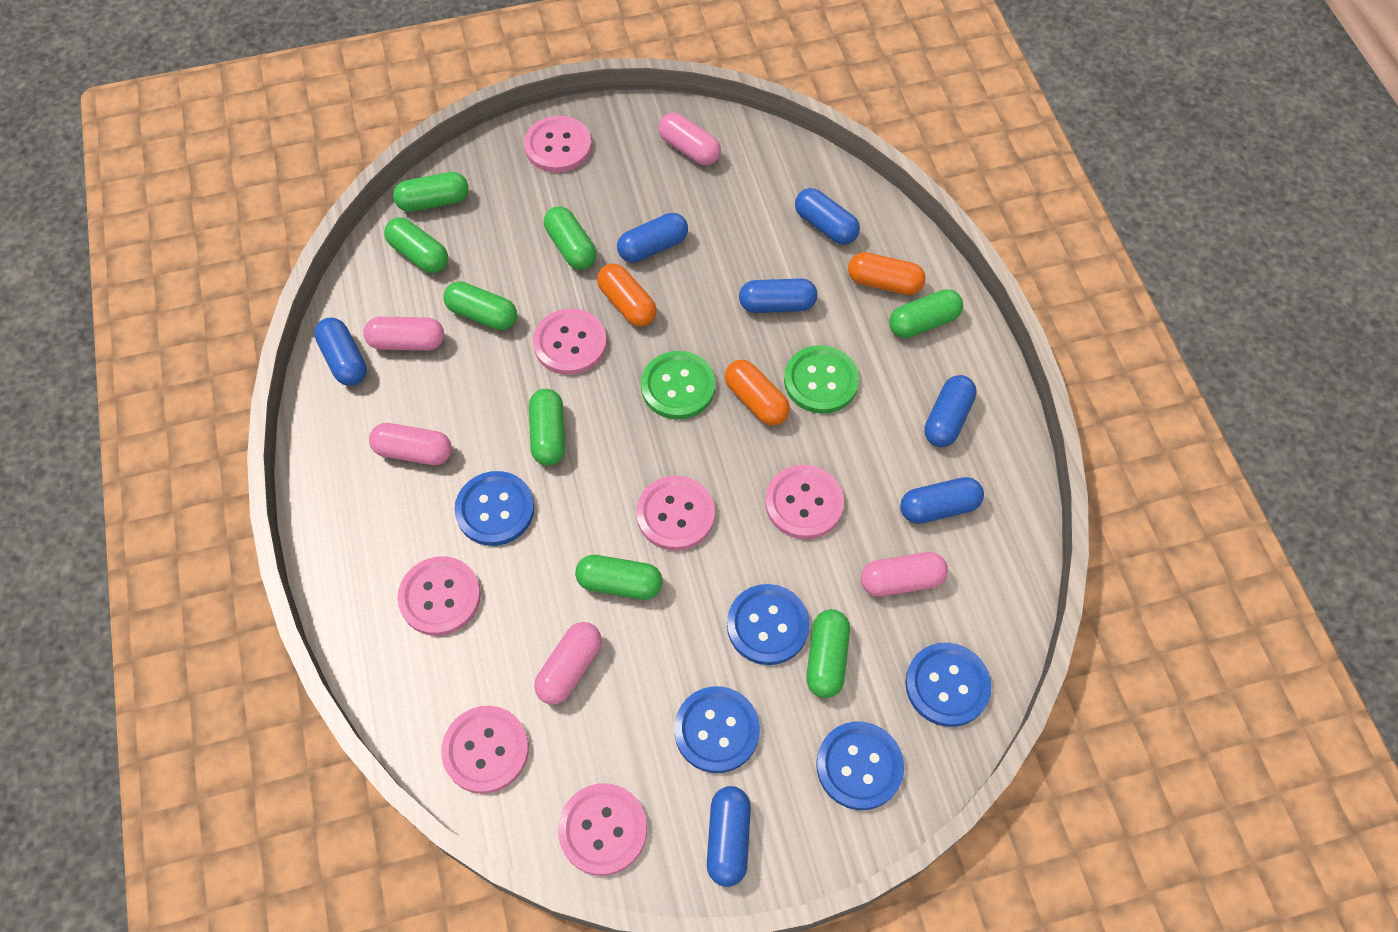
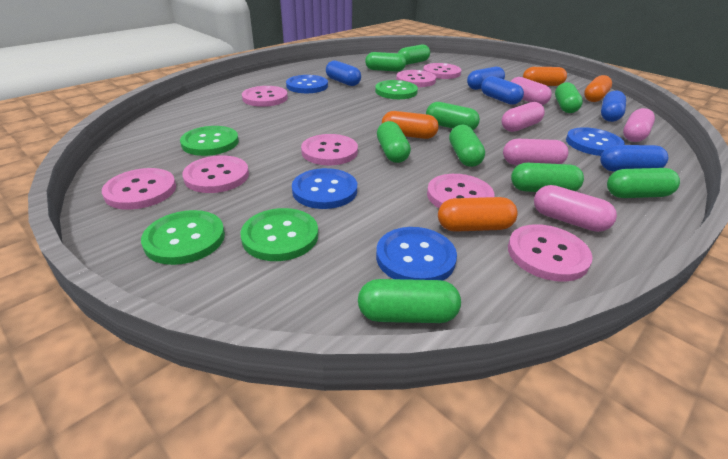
blue button: 5 -> 4
blue capsule: 7 -> 5
green button: 2 -> 4
green capsule: 8 -> 9
orange capsule: 3 -> 4
pink button: 7 -> 8

